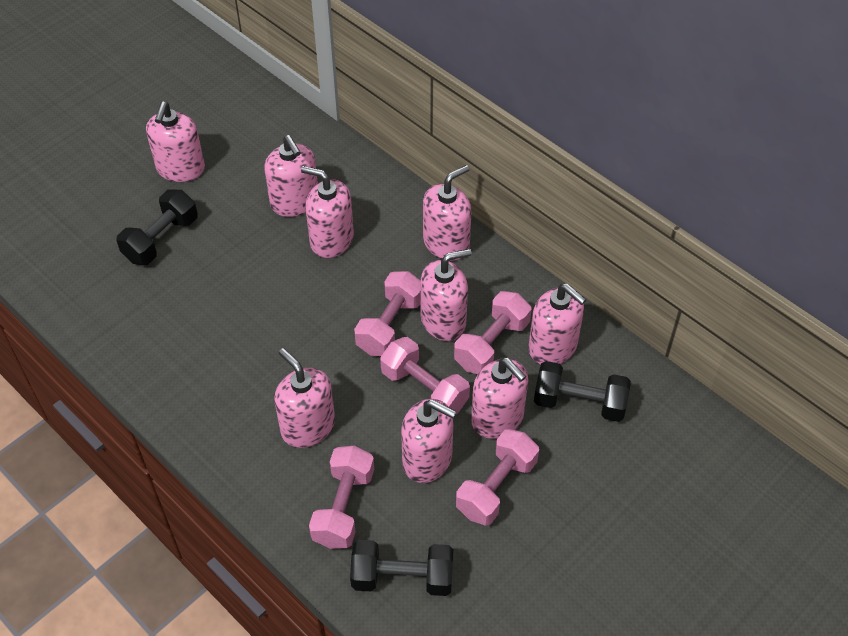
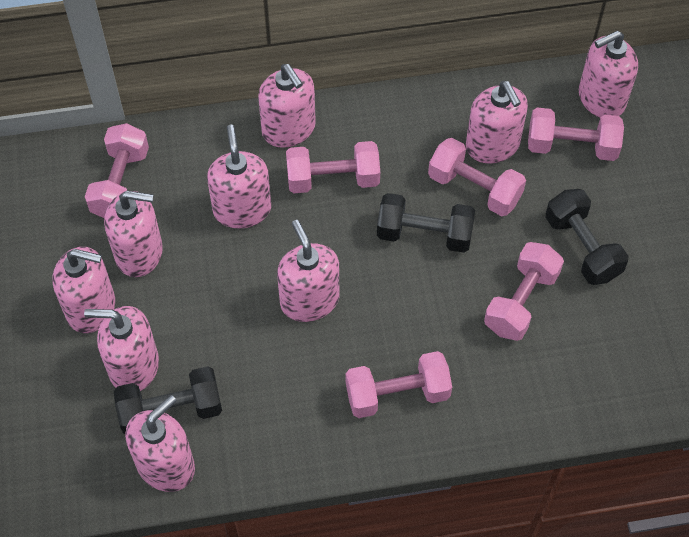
pink dumbbell: 5 -> 6

